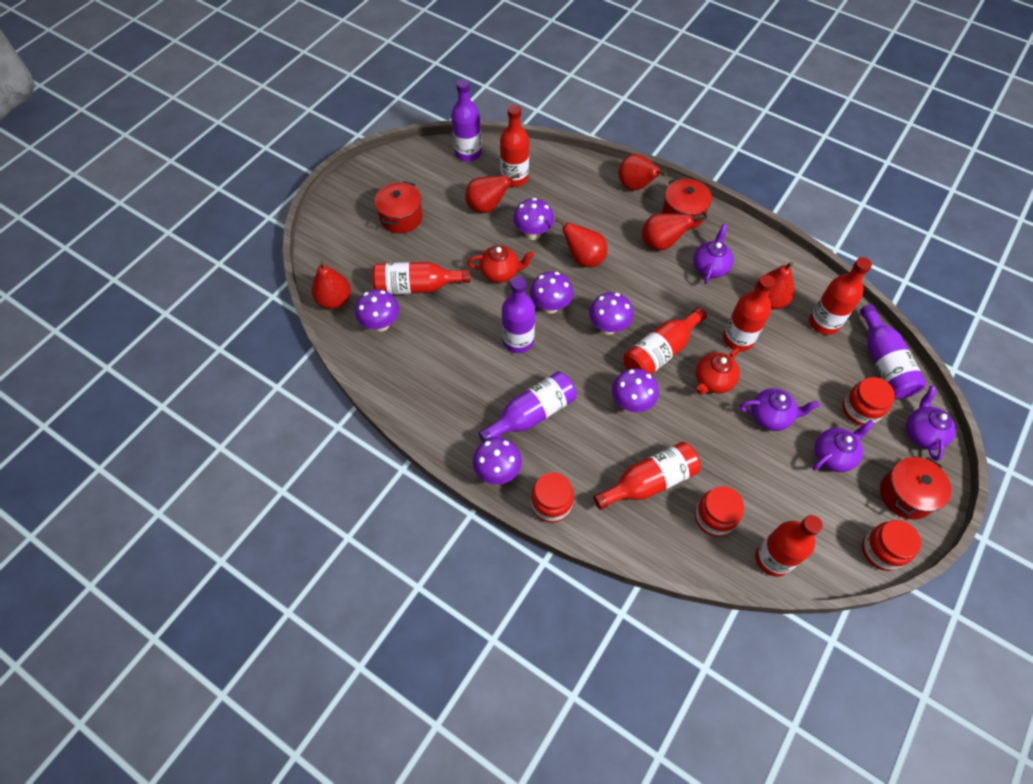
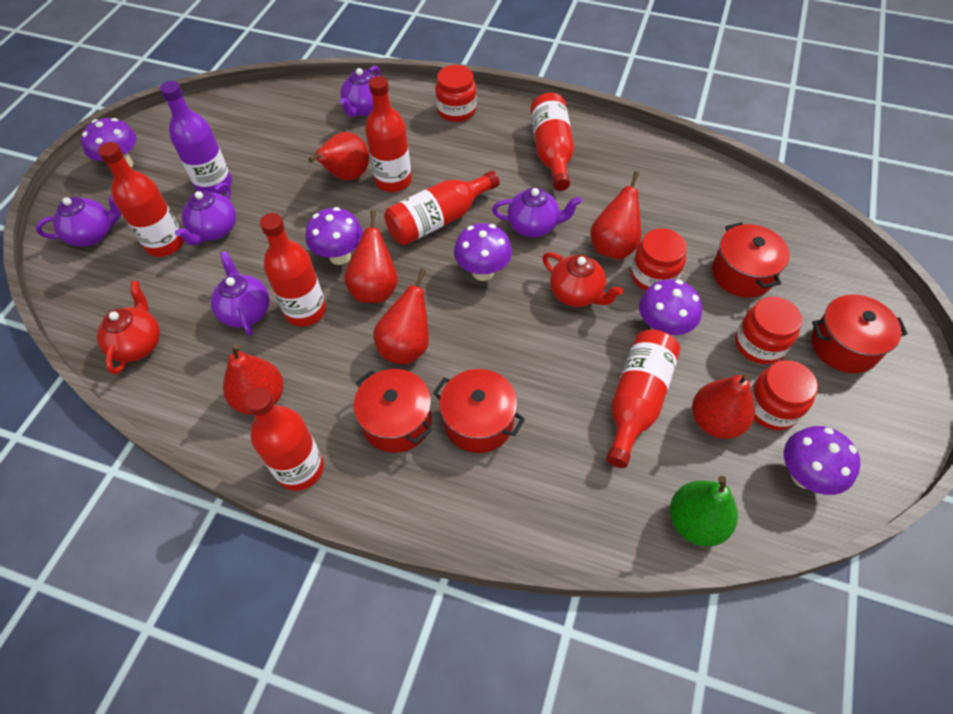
green pear: 0 -> 1
purple bottle: 4 -> 1
purple mushroom: 6 -> 5
purple teapot: 4 -> 5
red pot: 3 -> 4

